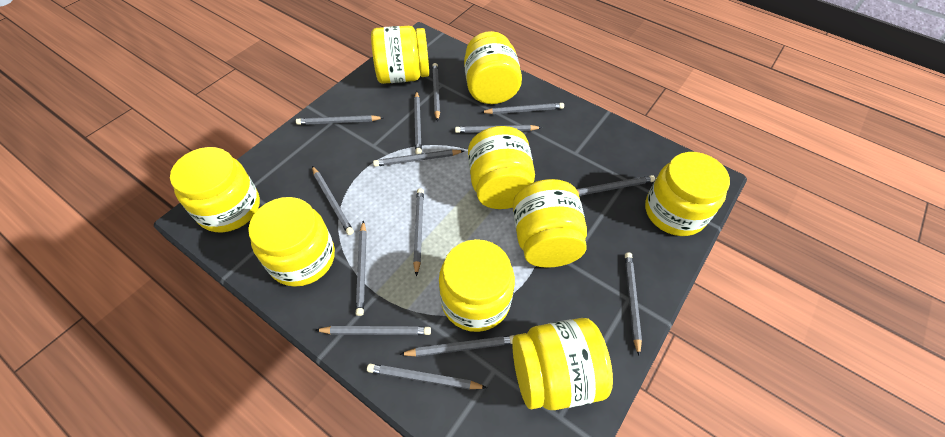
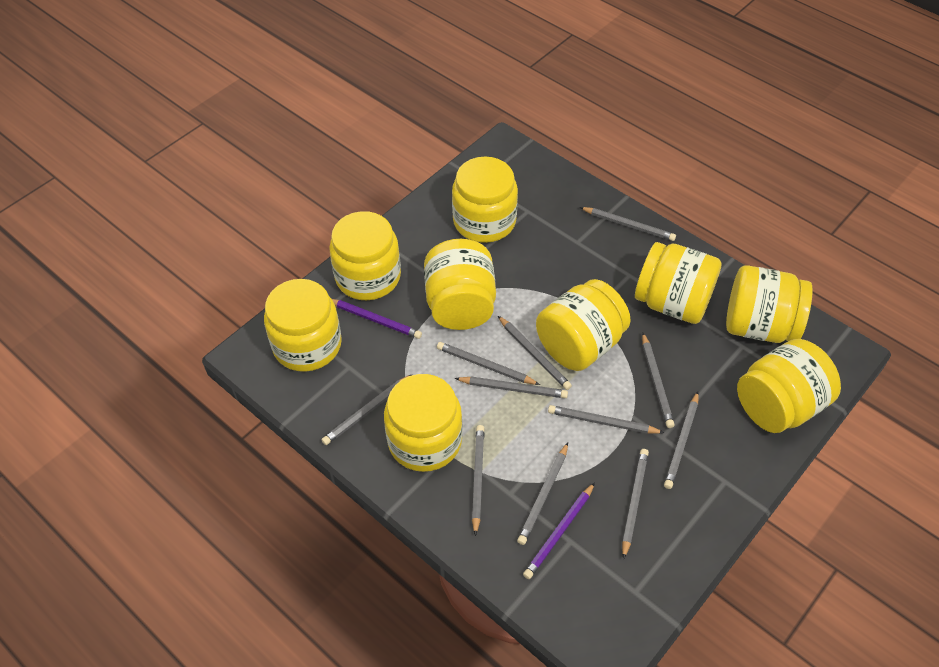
grey pencil: 14 -> 11
purple pencil: 0 -> 2

